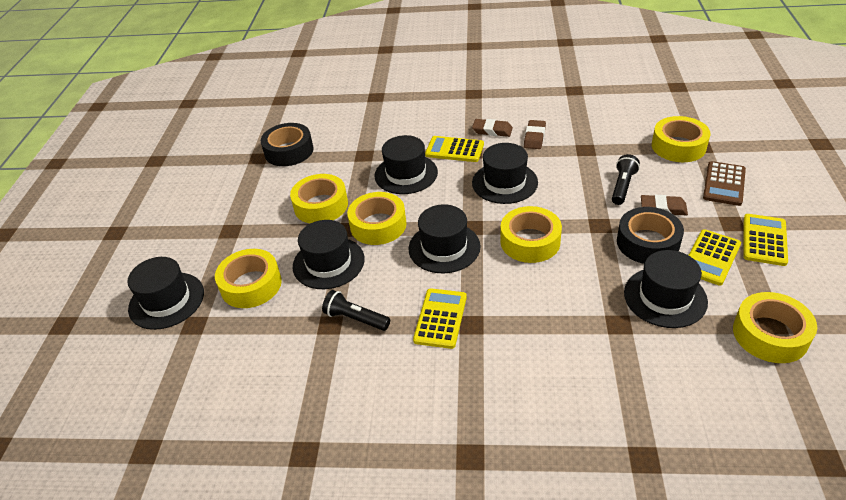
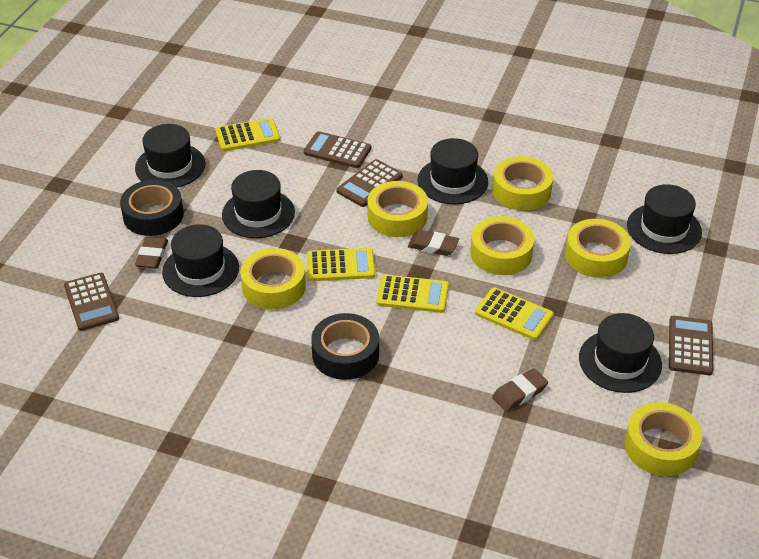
black flashlight: 2 -> 0
brown calculator: 1 -> 4

